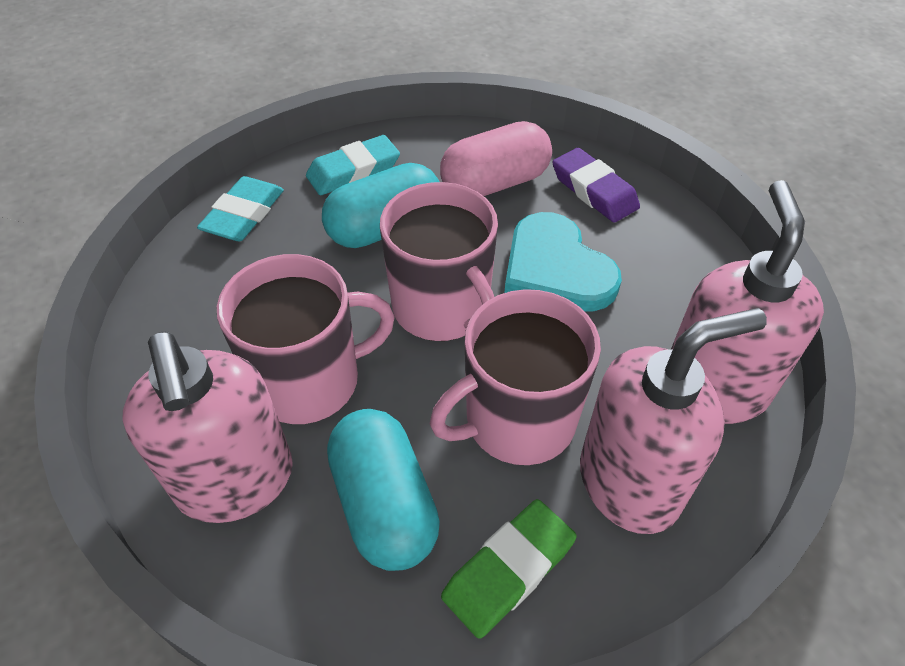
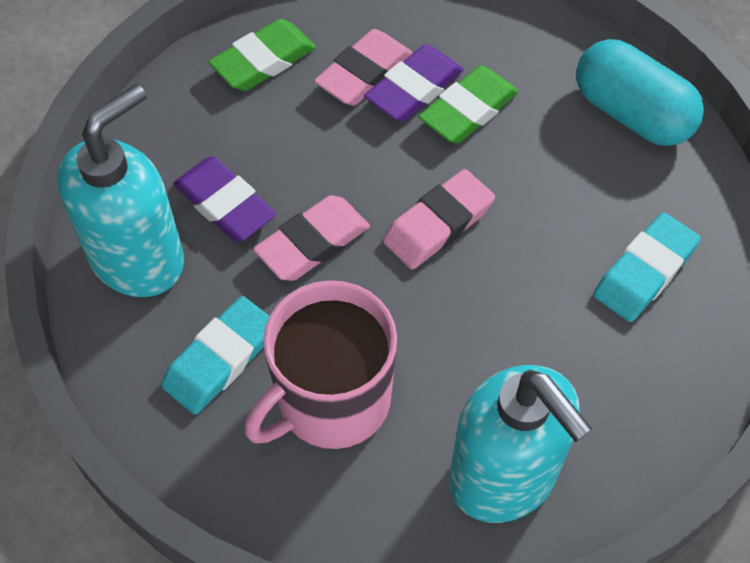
green eraser: 1 -> 2
pink capsule: 1 -> 0
pink eraser: 0 -> 3
pink mug: 3 -> 1
pink soap dispenser: 3 -> 0
purple eraser: 1 -> 2
turquoise capsule: 2 -> 1
turquoise heart: 1 -> 0
turquoise soap dispenser: 0 -> 2

